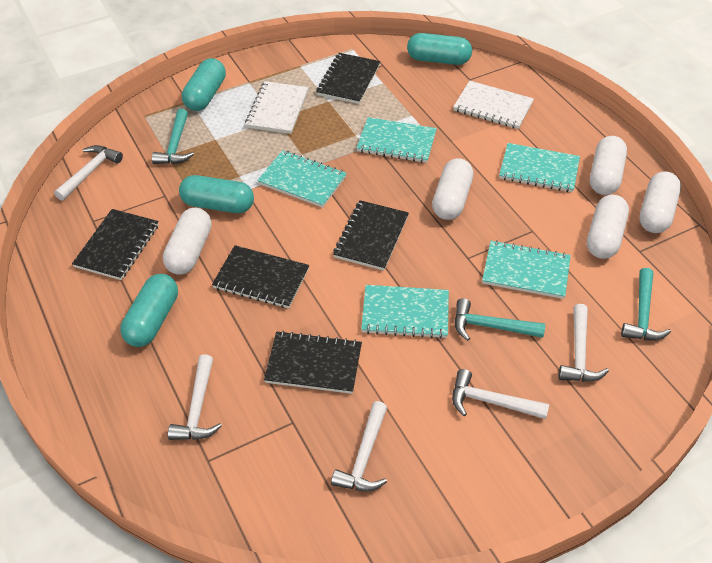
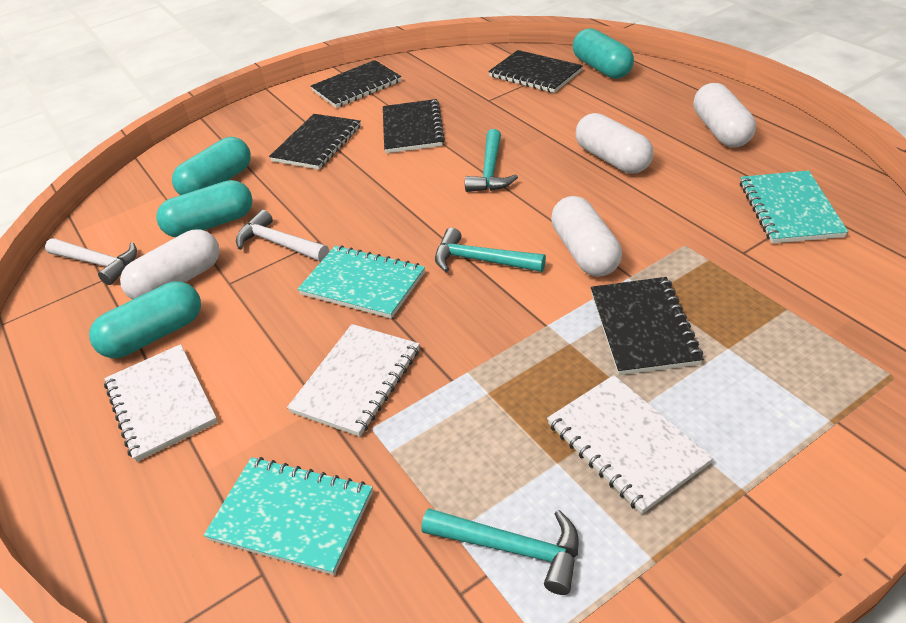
turquoise notebook: 5 -> 3
white capsule: 5 -> 4
white hammer: 5 -> 2
white notebook: 2 -> 3

